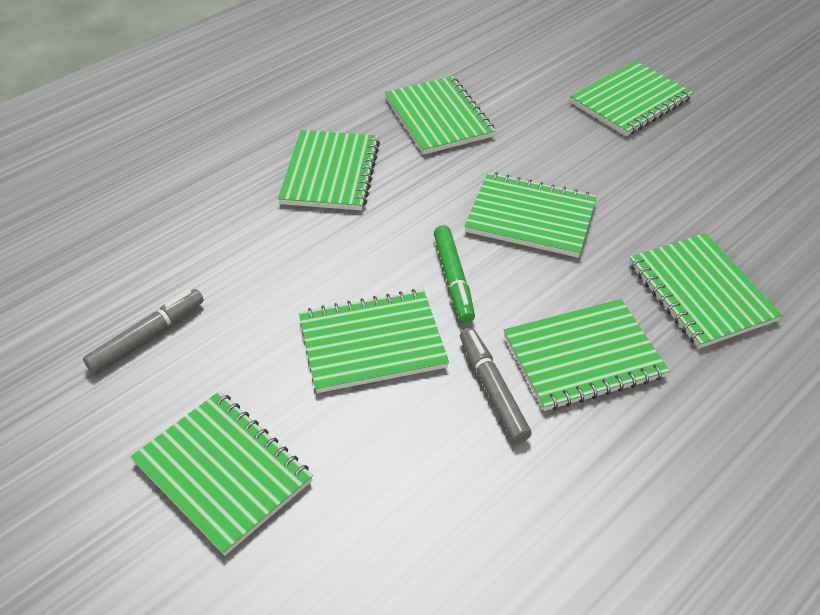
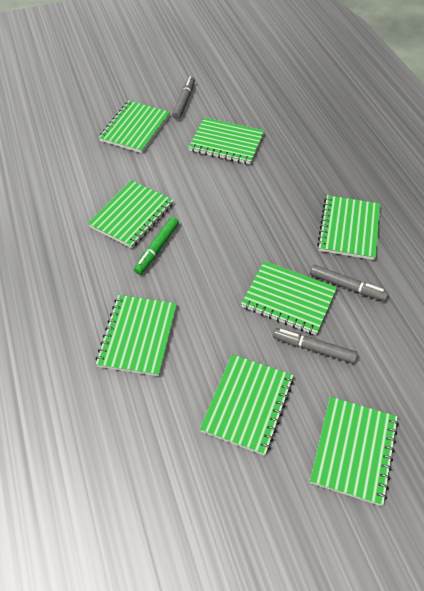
grey marker: 2 -> 3

